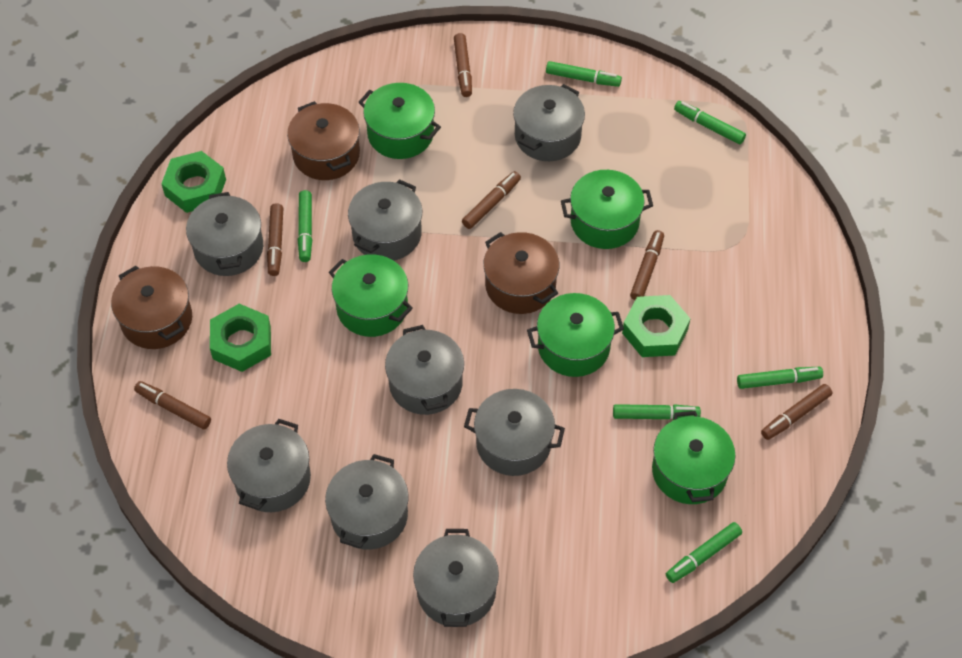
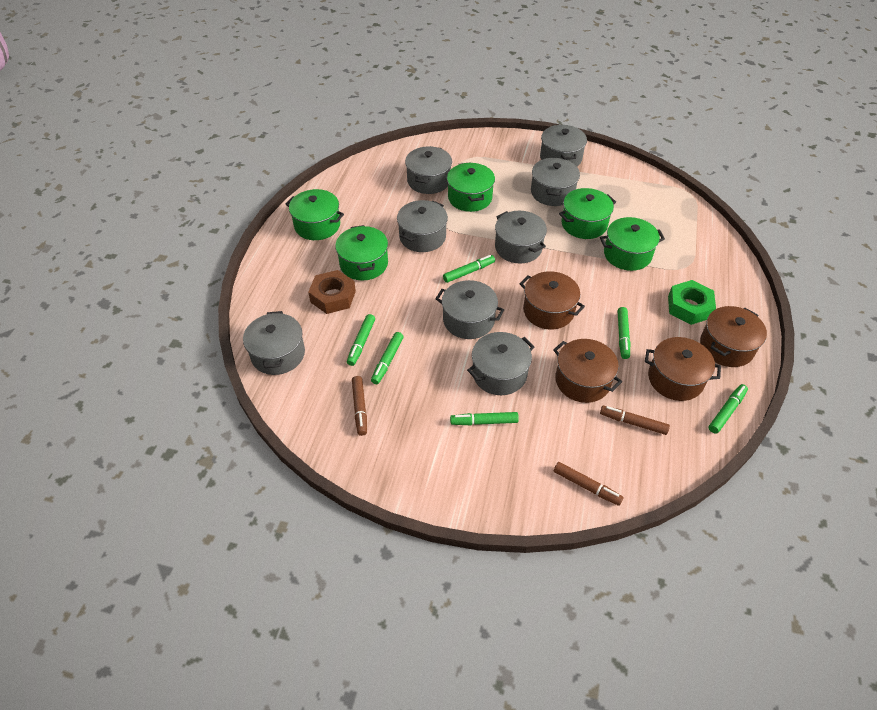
brown marker: 6 -> 3
brown nut: 0 -> 1
brown pot: 3 -> 4
green nut: 3 -> 1

